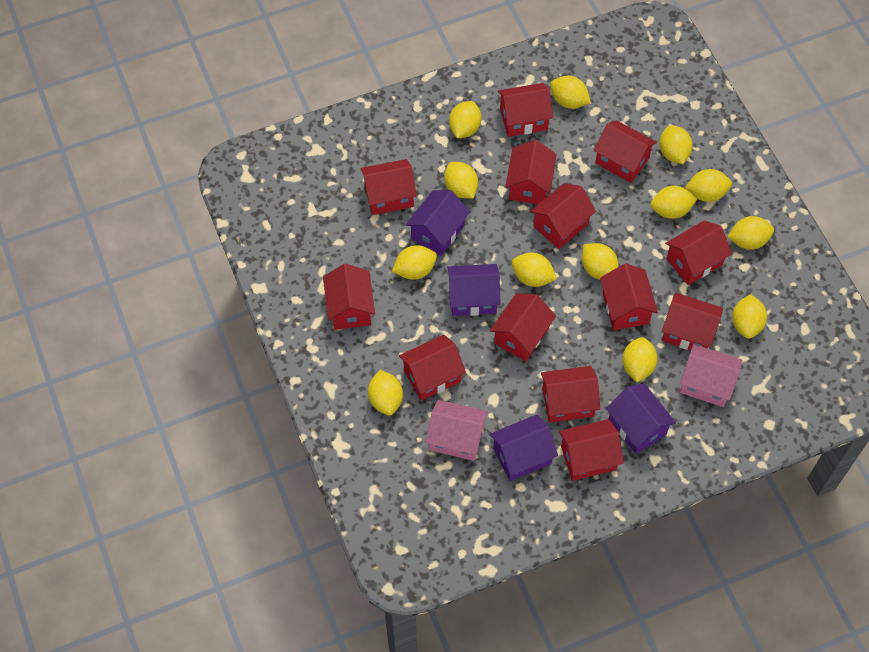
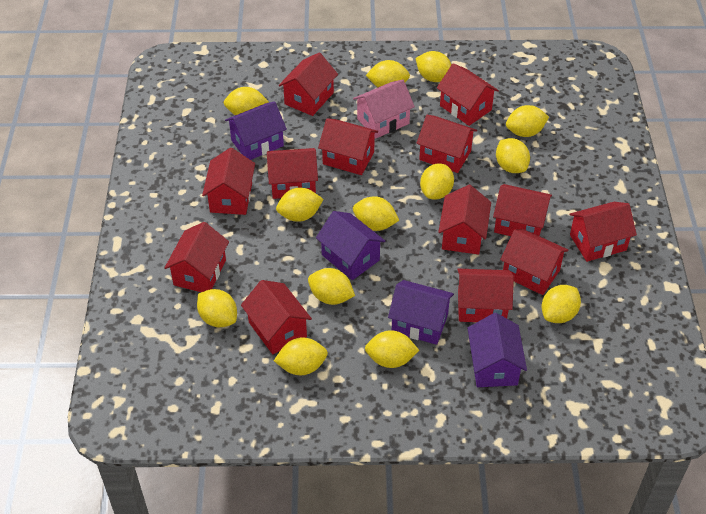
pink house: 2 -> 1

